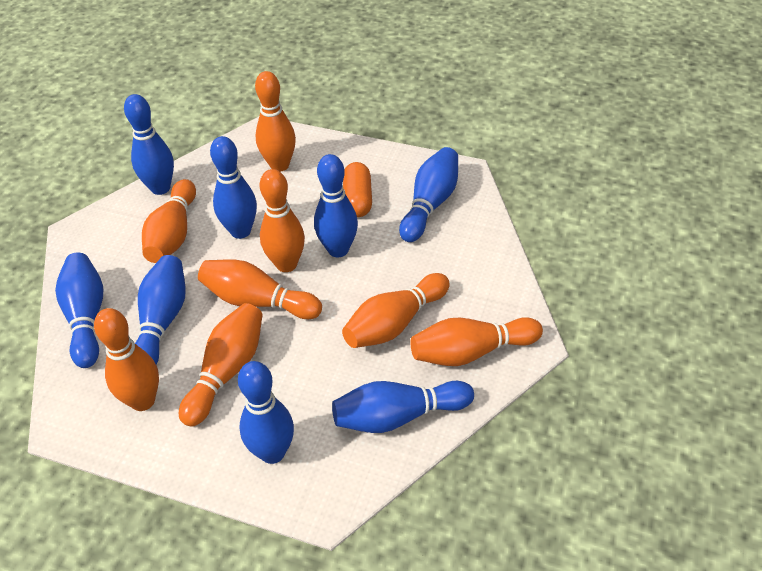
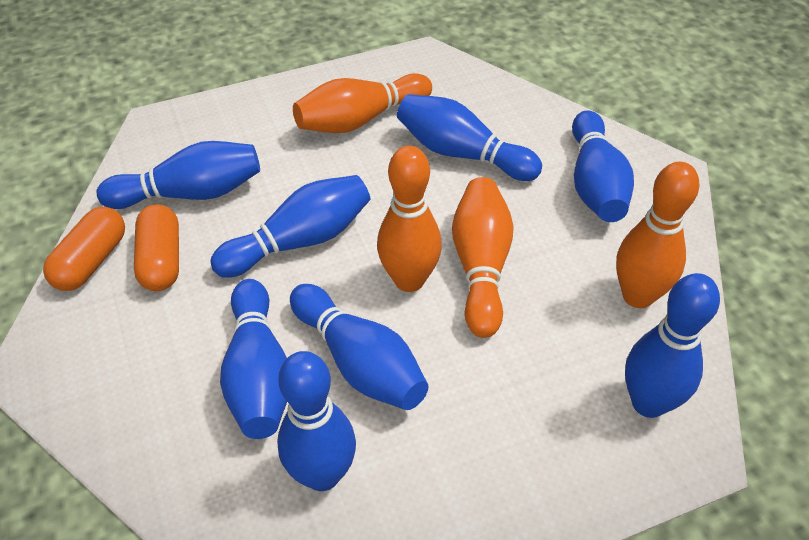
orange bowling pin: 8 -> 4
orange capsule: 1 -> 2

